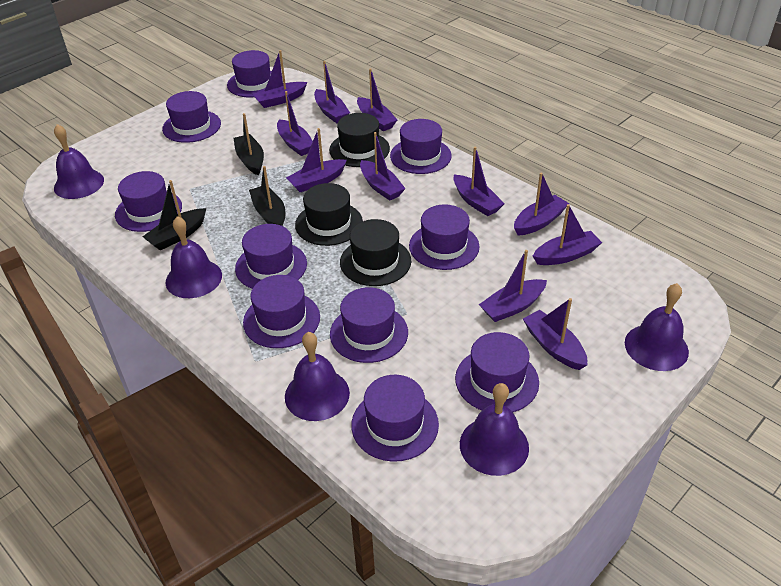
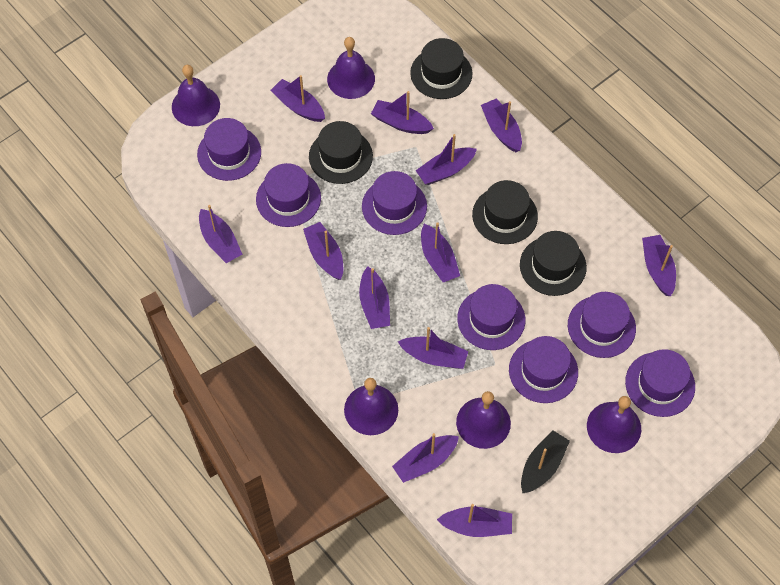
black boat: 3 -> 1
black hat: 3 -> 4
purple boat: 11 -> 12
purple hat: 10 -> 7

